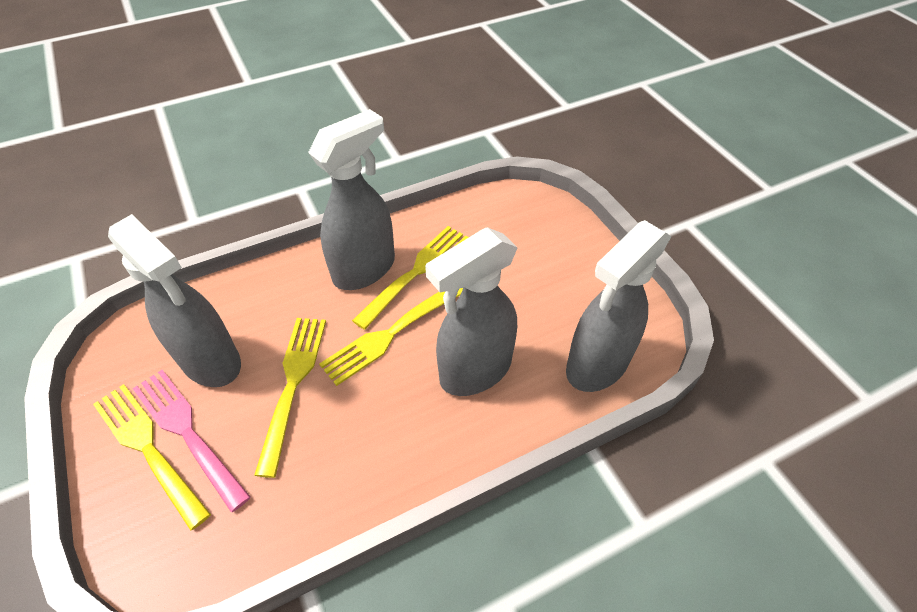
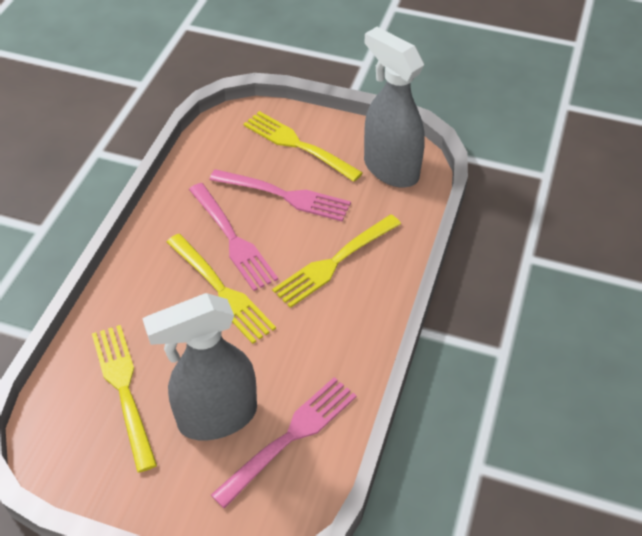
grey spray bottle: 4 -> 2
pink fork: 1 -> 3

